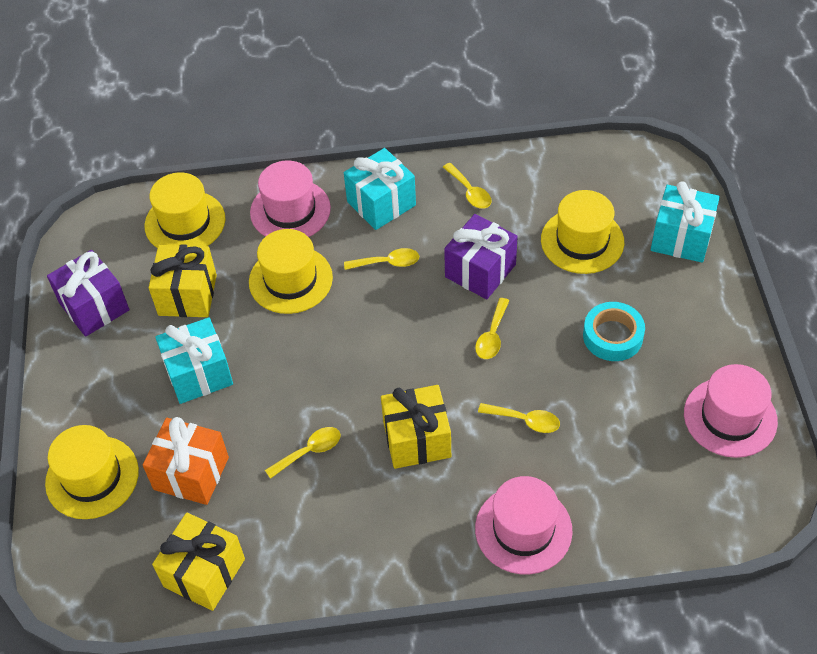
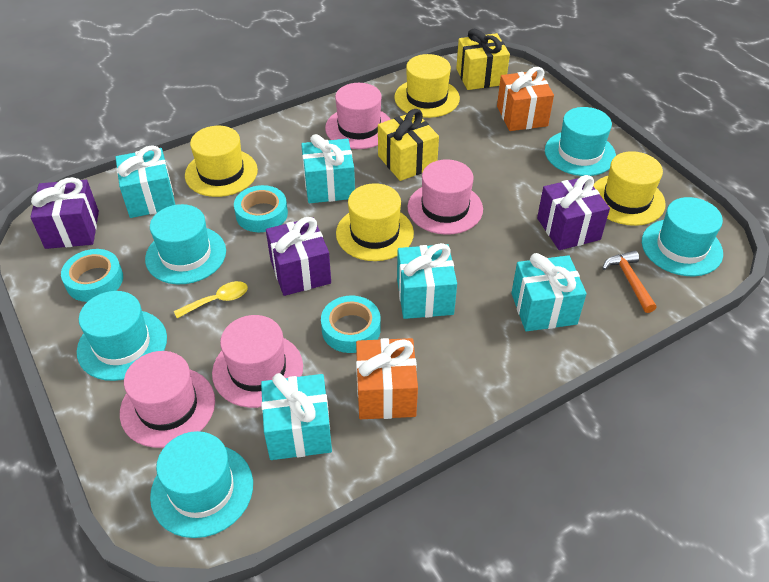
orange gift: 1 -> 2
orange hammer: 0 -> 1
pink hat: 3 -> 4
purple gift: 2 -> 3
turquoise gift: 3 -> 5
turquoise hat: 0 -> 5
turquoise tape: 1 -> 3
yellow gift: 3 -> 2
yellow spoon: 5 -> 1

